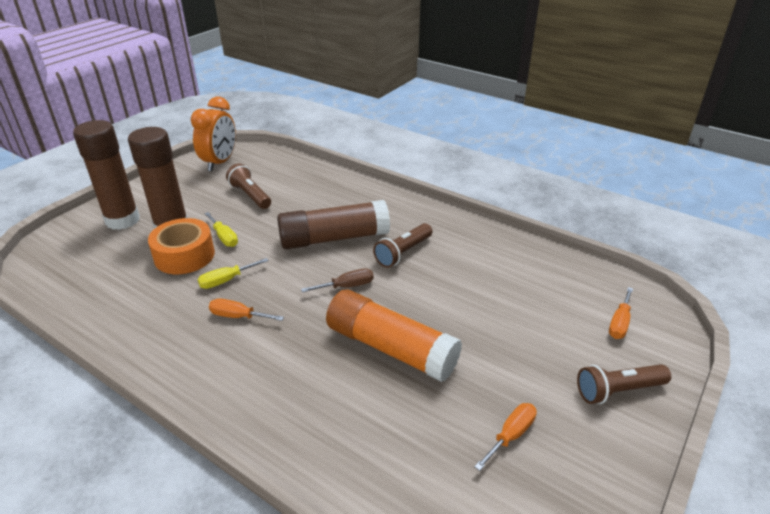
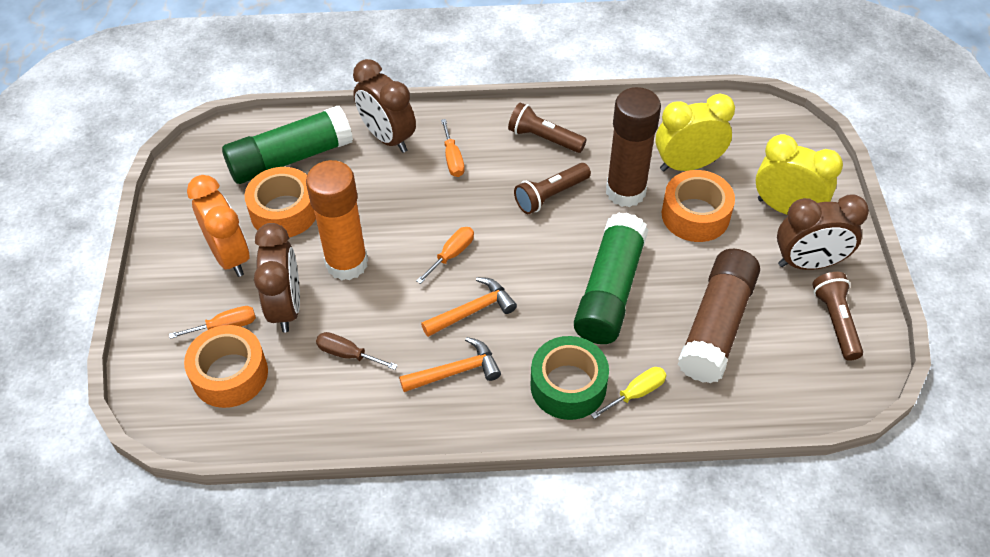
brown clock: 0 -> 3
brown glue stick: 3 -> 2
green glue stick: 0 -> 2
green tape: 0 -> 1
orange hammer: 0 -> 2
orange tape: 1 -> 3
yellow clock: 0 -> 2
yellow screwdriver: 2 -> 1

